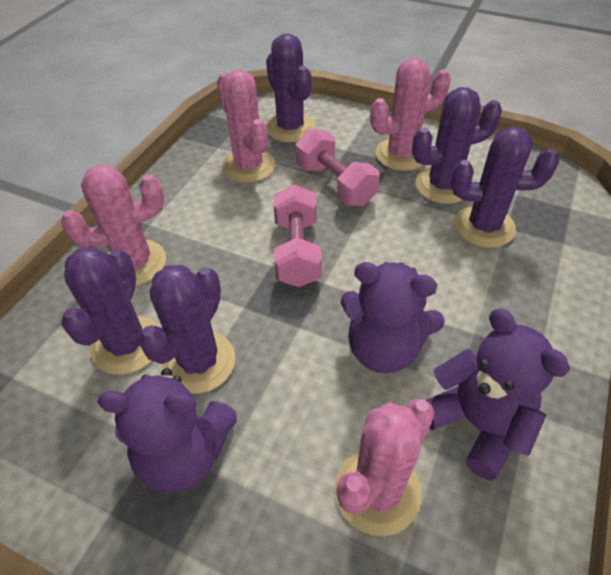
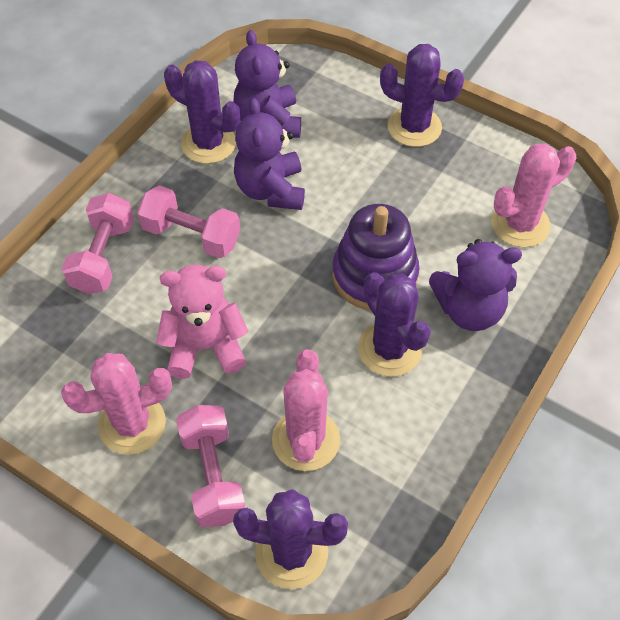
pink cactus: 4 -> 3
pink dumbbell: 2 -> 3
pink teddy bear: 0 -> 1
purple cactus: 5 -> 4
purple stacking toy: 0 -> 1

